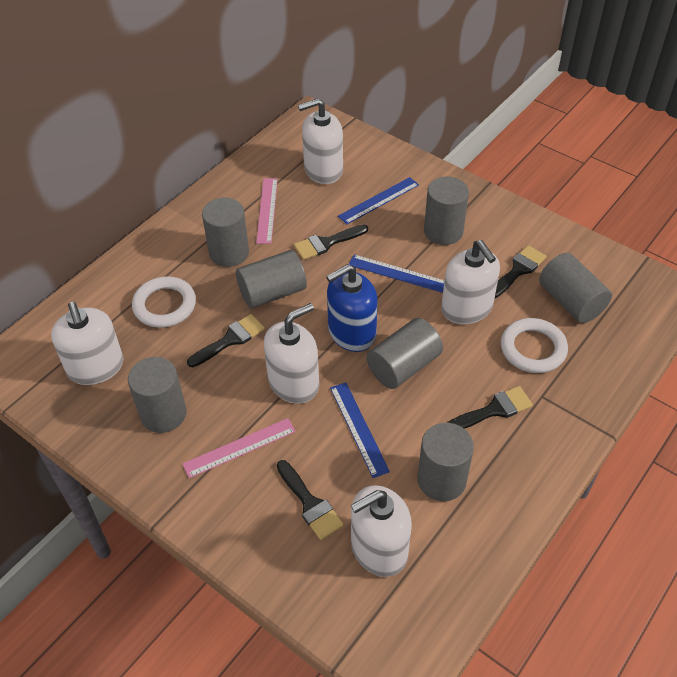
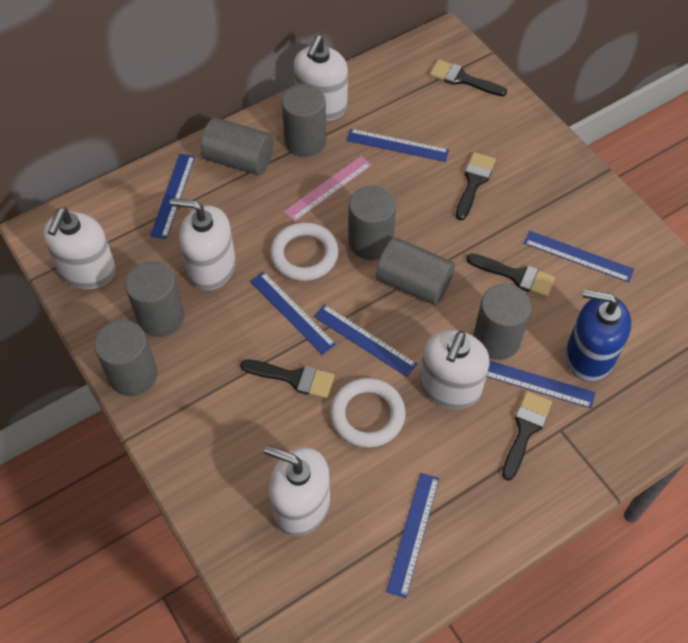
blue ruler: 3 -> 7
pink ruler: 2 -> 1

